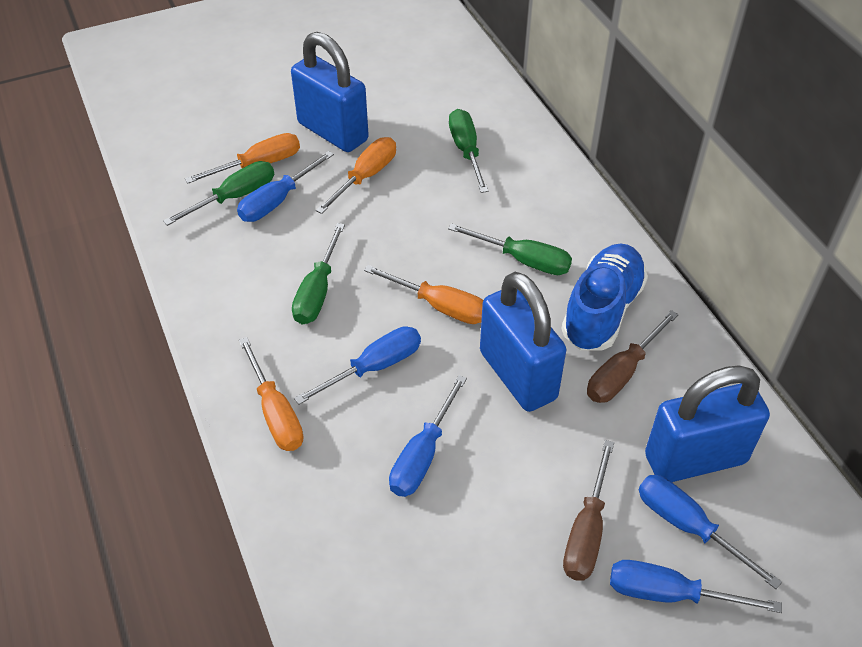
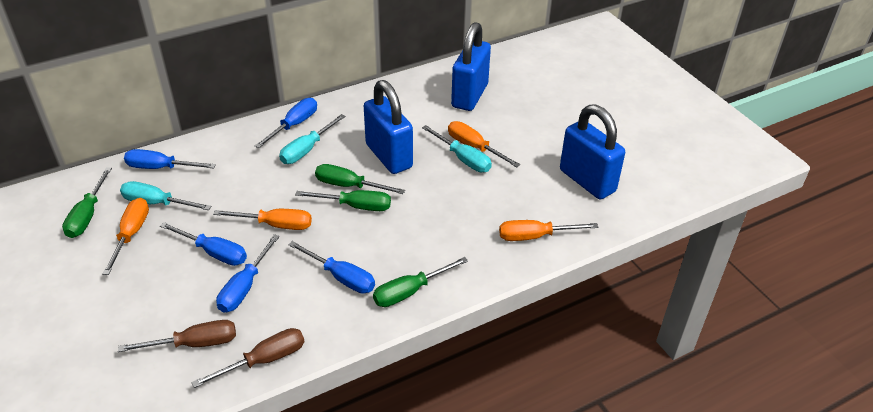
blue shoe: 1 -> 0
turquoise screwdriver: 0 -> 3

